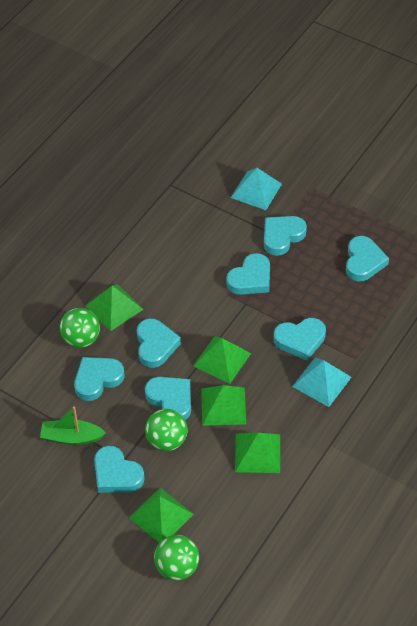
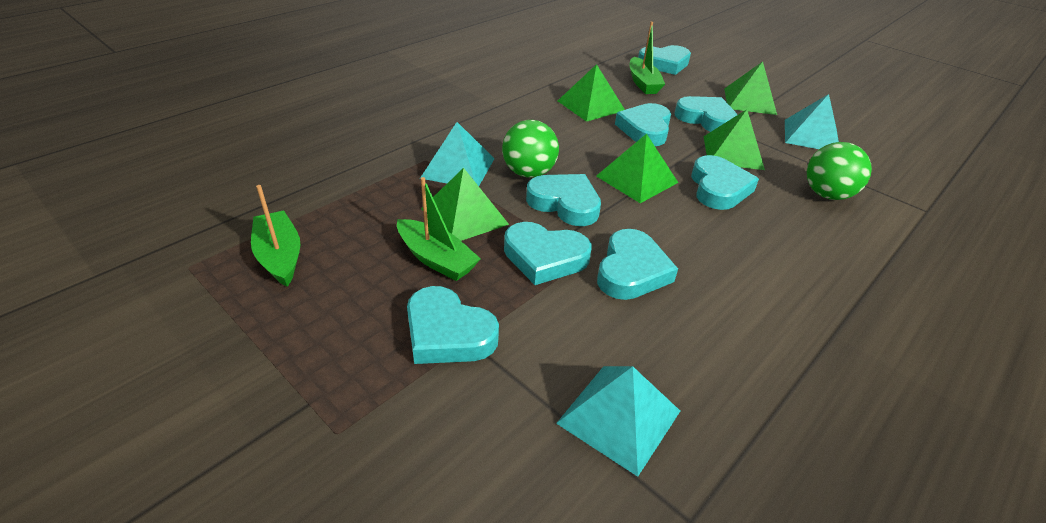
green ball: 3 -> 2
green boat: 1 -> 3
turquoise pyramid: 2 -> 3

